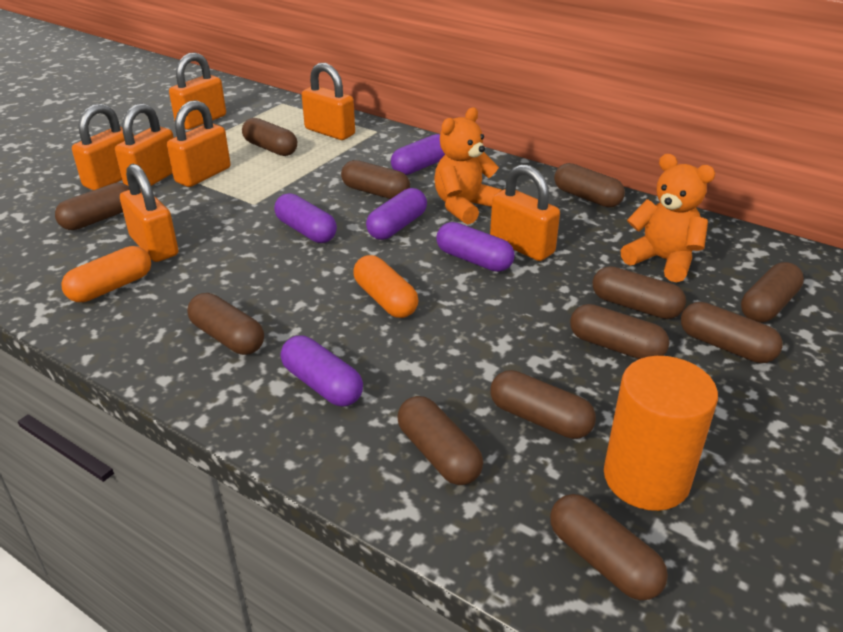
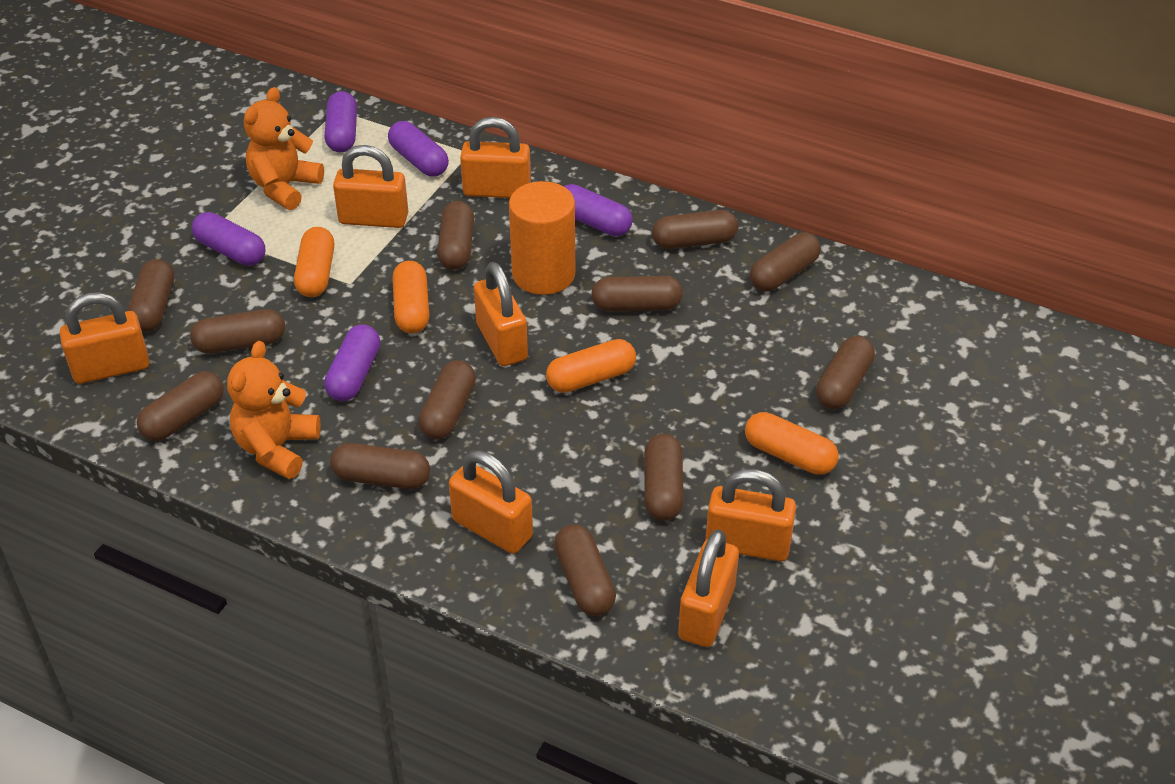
orange capsule: 2 -> 4

